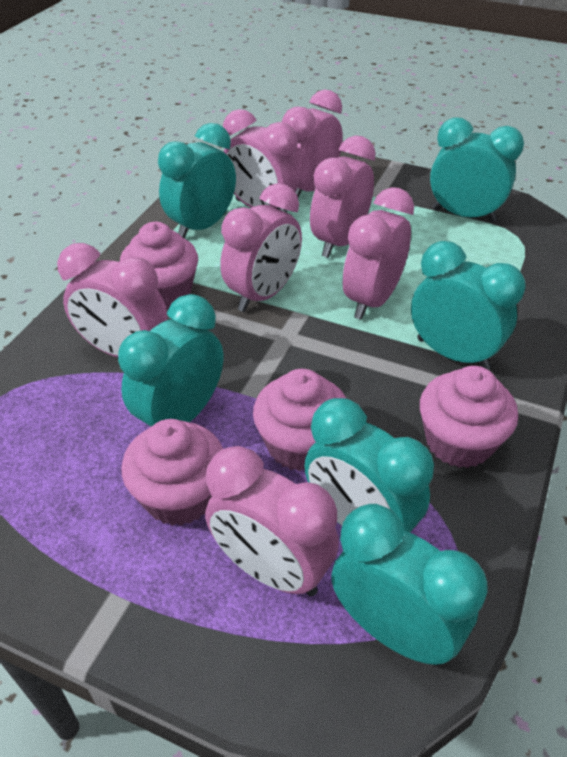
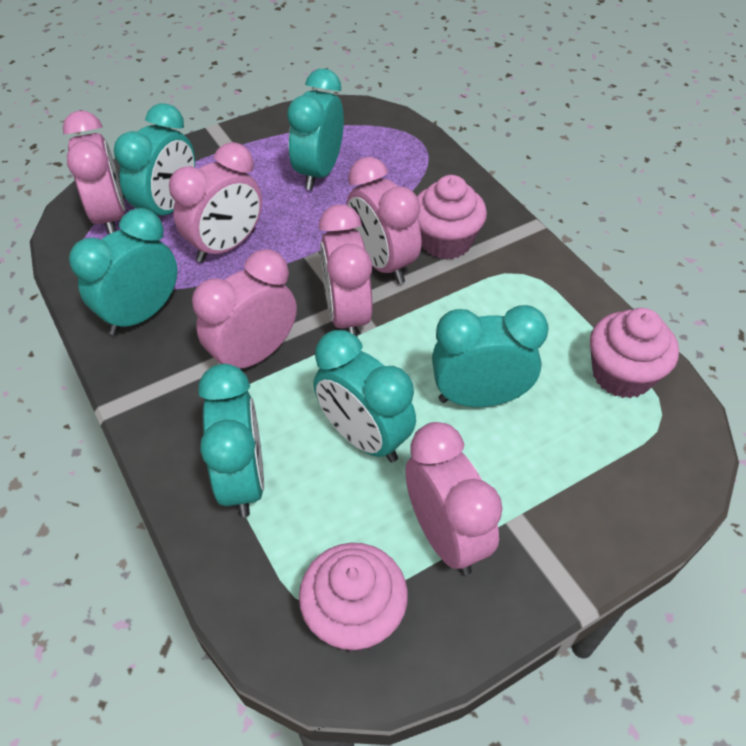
pink clock: 7 -> 6
pink cupcake: 4 -> 3

